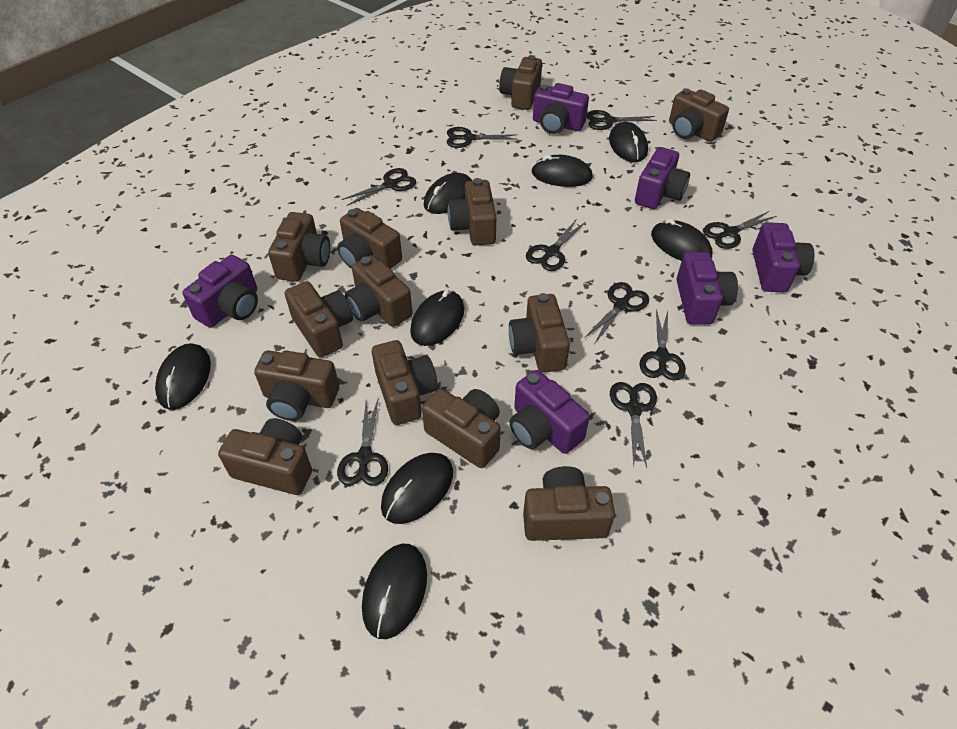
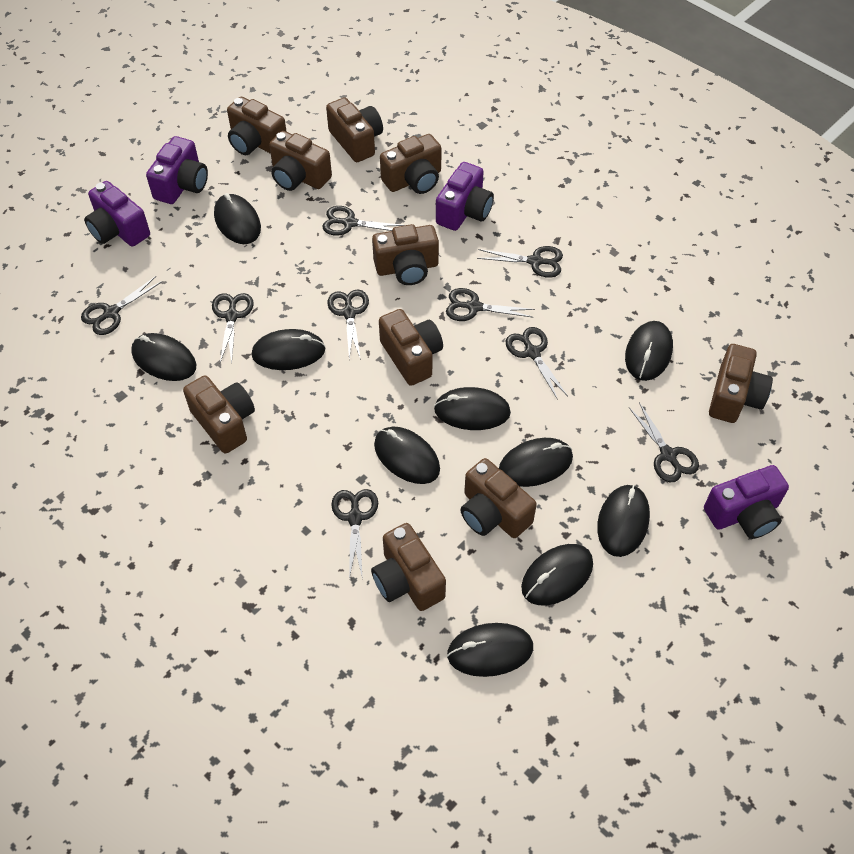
black mouse: 8 -> 10
brown camera: 13 -> 10
purple camera: 6 -> 4

